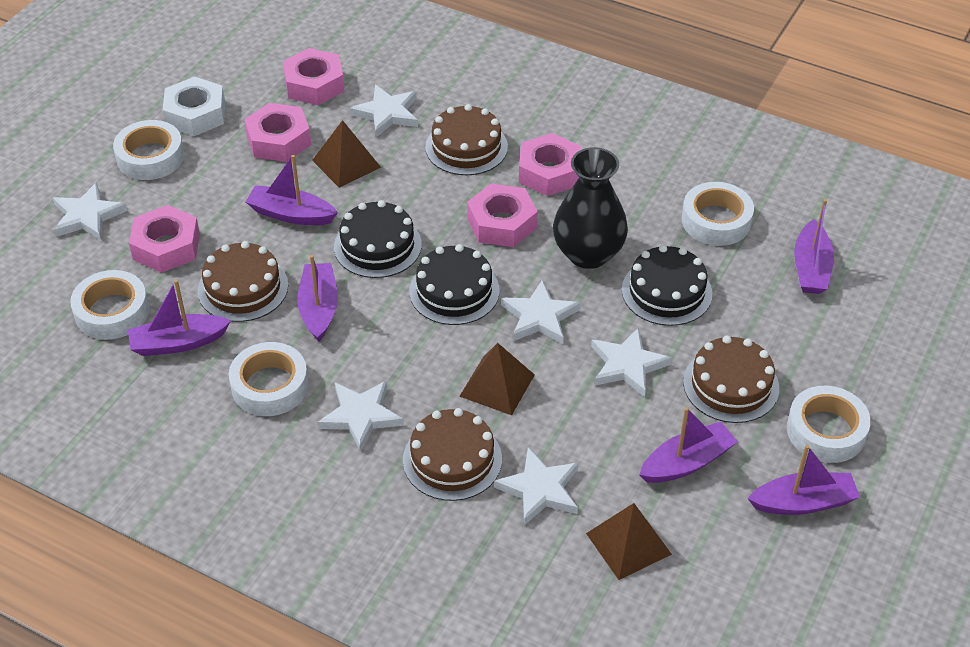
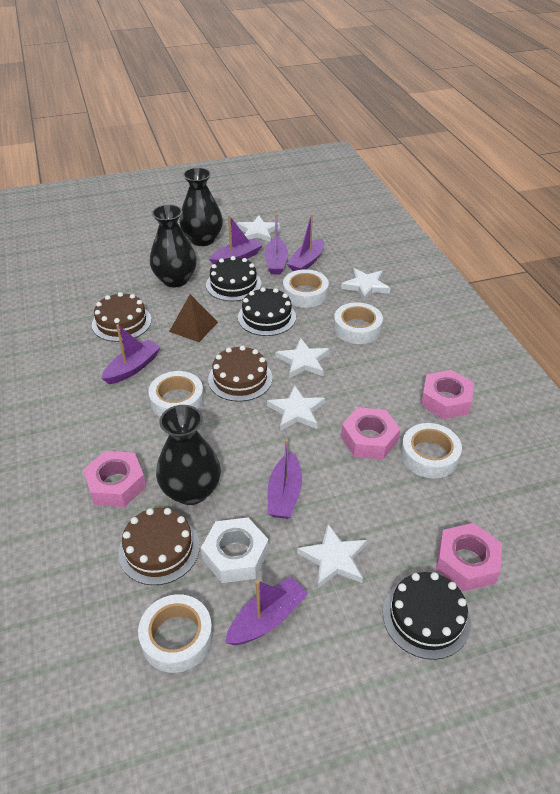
black vase: 1 -> 3
brown cake: 4 -> 3
brown pyramid: 3 -> 1
pink nut: 5 -> 4
white star: 6 -> 5

